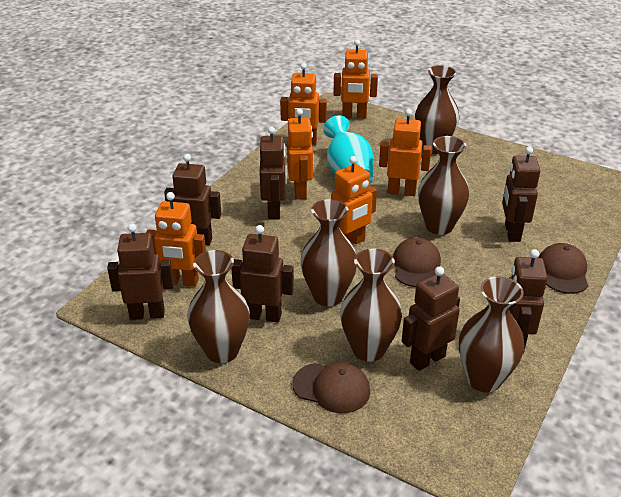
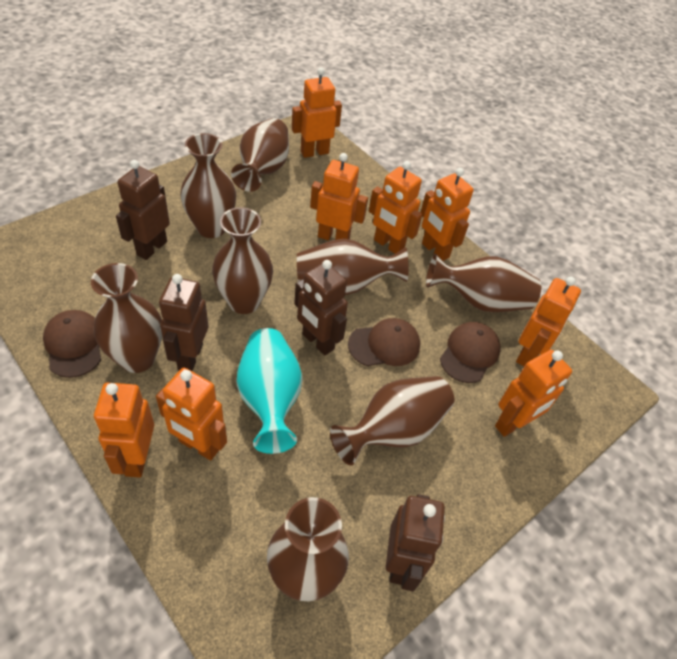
brown robot: 7 -> 4
brown vase: 6 -> 8
orange robot: 6 -> 8

